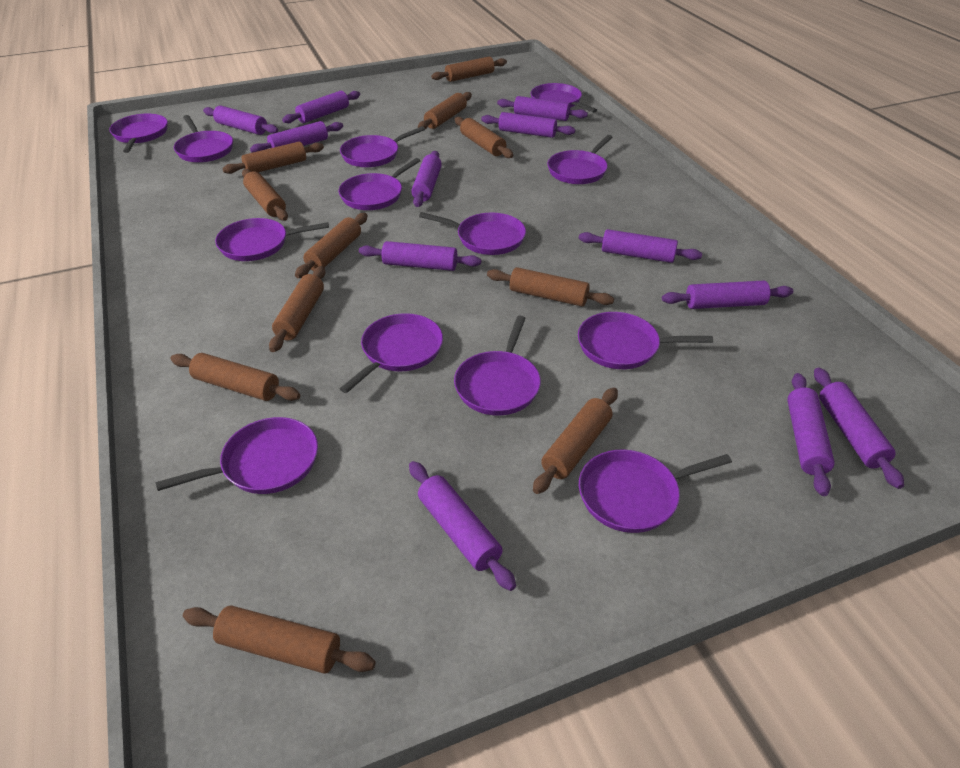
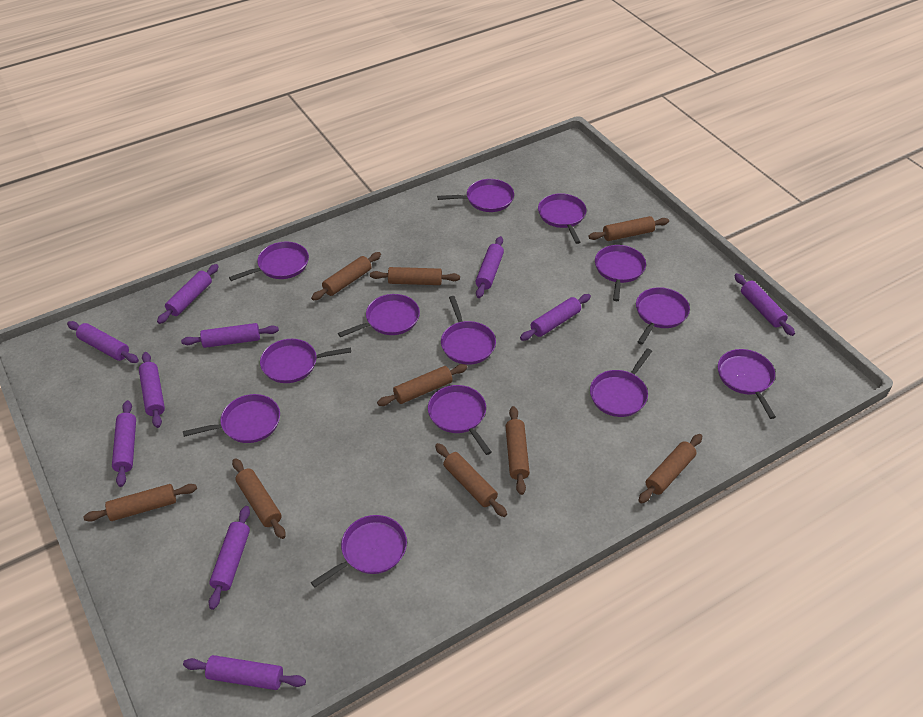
brown rolling pin: 11 -> 9
purple rolling pin: 12 -> 10

